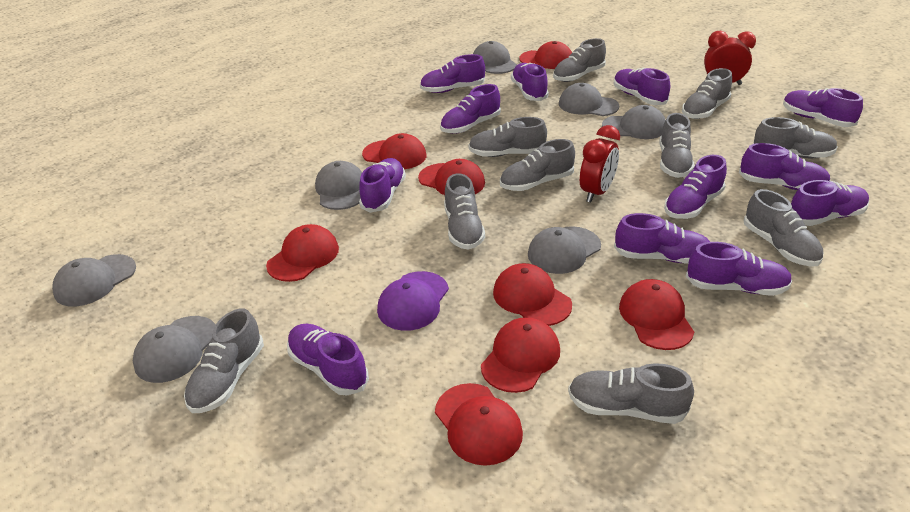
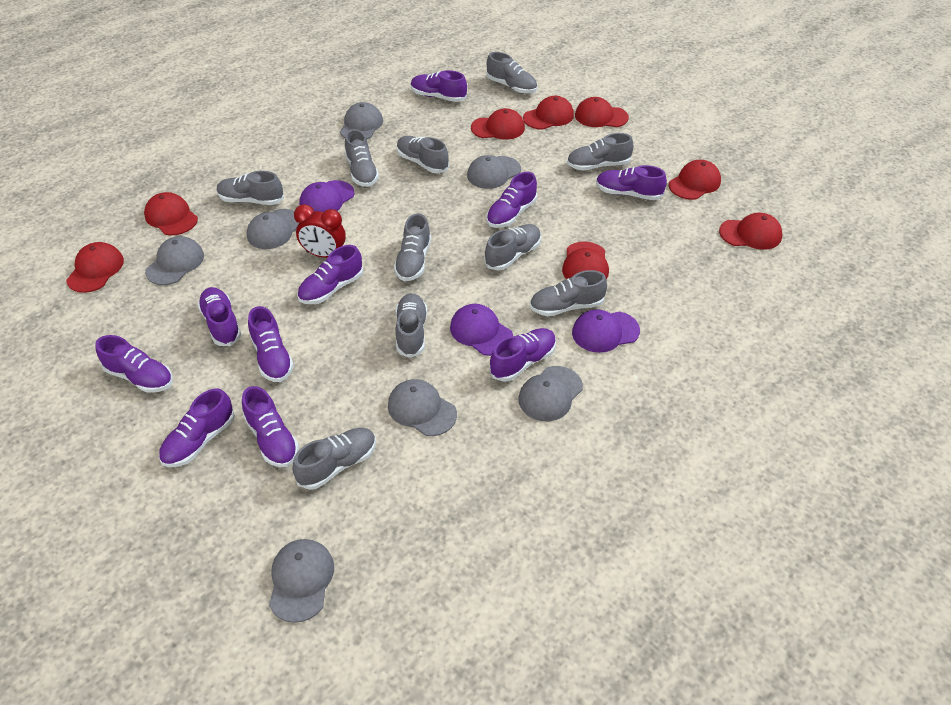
purple cap: 1 -> 3
purple shoe: 12 -> 10
red clock: 2 -> 1

